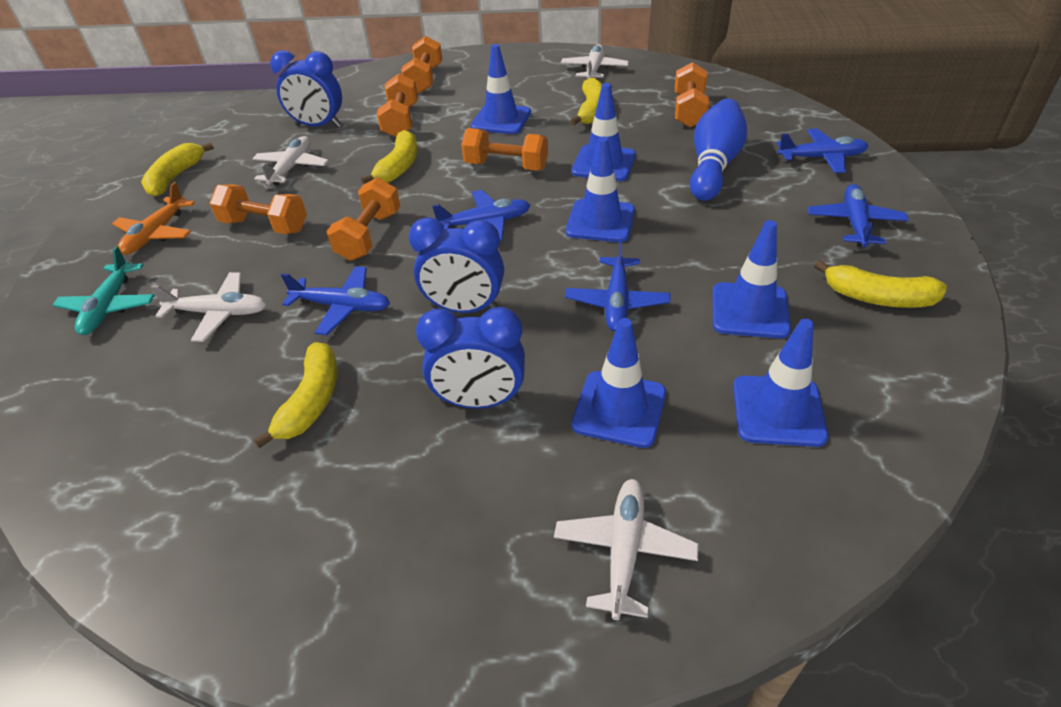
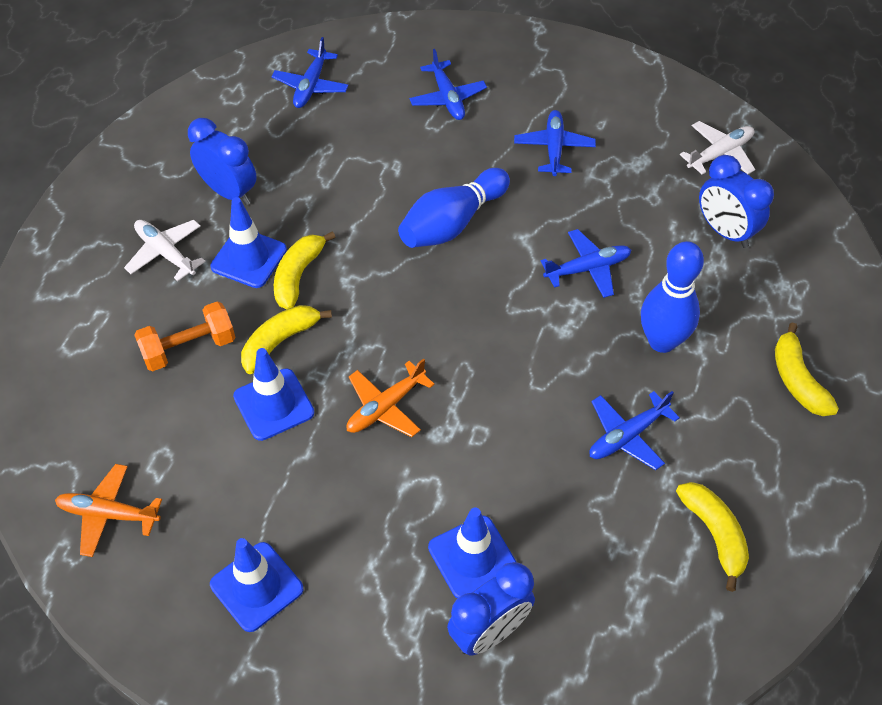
blue bowling pin: 1 -> 2
blue traffic cone: 6 -> 4
orange dumbbell: 6 -> 1
orange plane: 1 -> 2
turquoise plane: 1 -> 0
white plane: 4 -> 2
yellow banana: 5 -> 4

